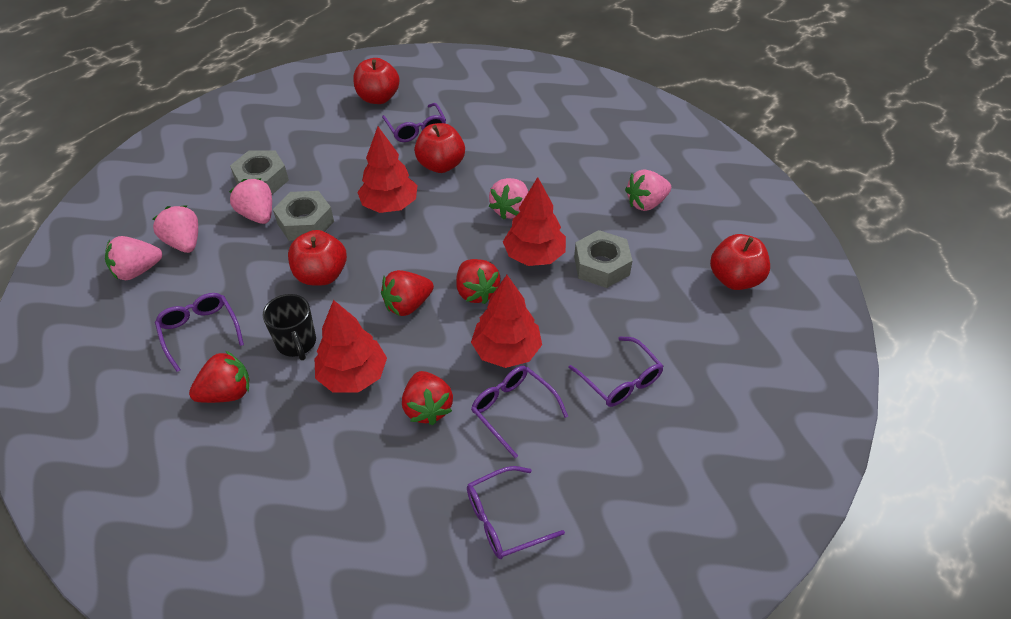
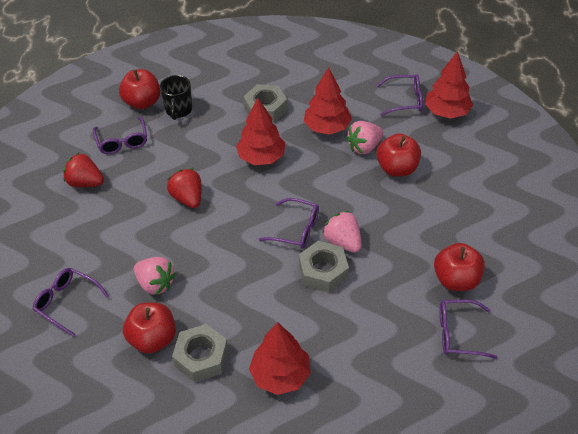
pink strawberry: 5 -> 3
red strawberry: 4 -> 2

